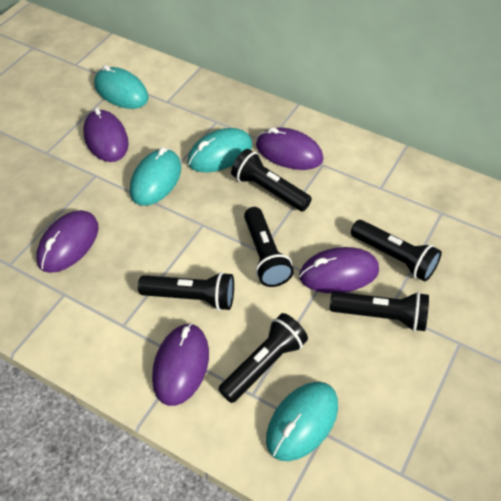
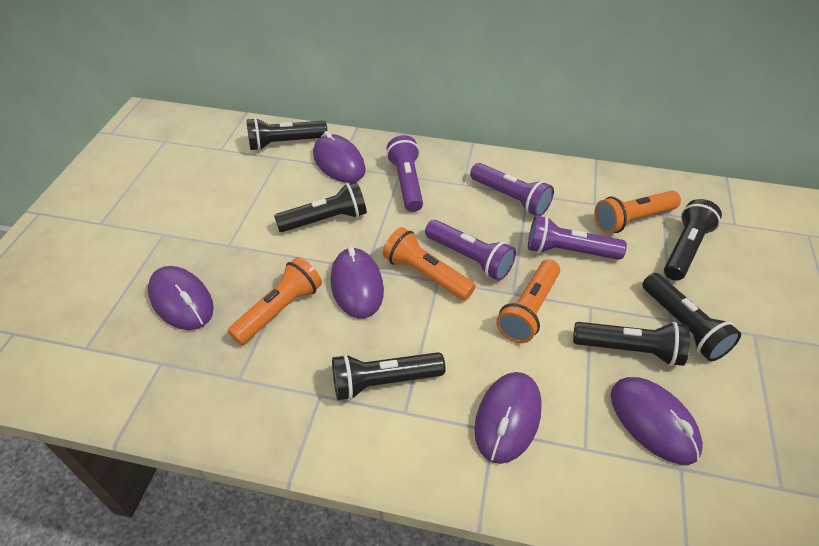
orange flashlight: 0 -> 4
purple flashlight: 0 -> 4
turquoise mouse: 4 -> 0

